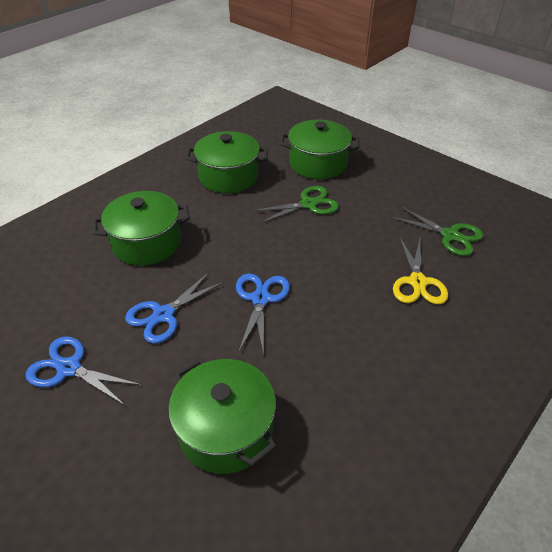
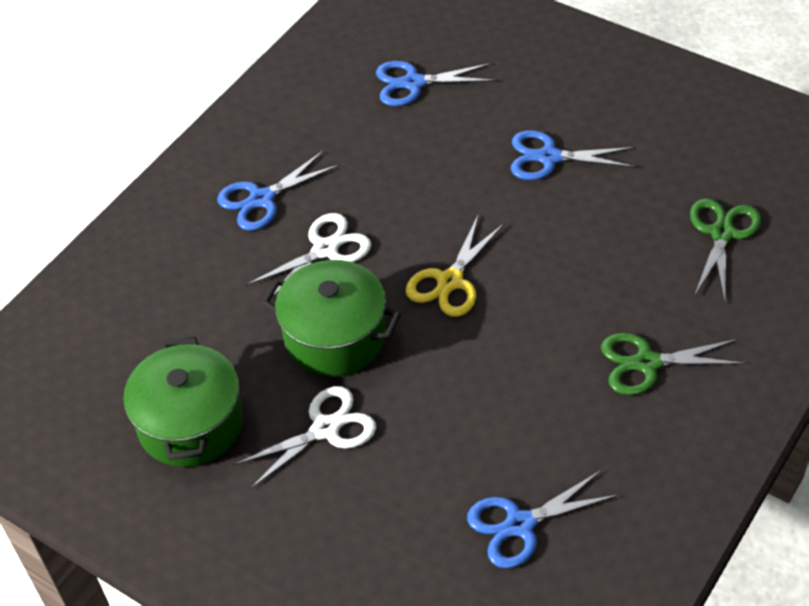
blue scissors: 3 -> 4
green pot: 4 -> 2
white scissors: 0 -> 2

